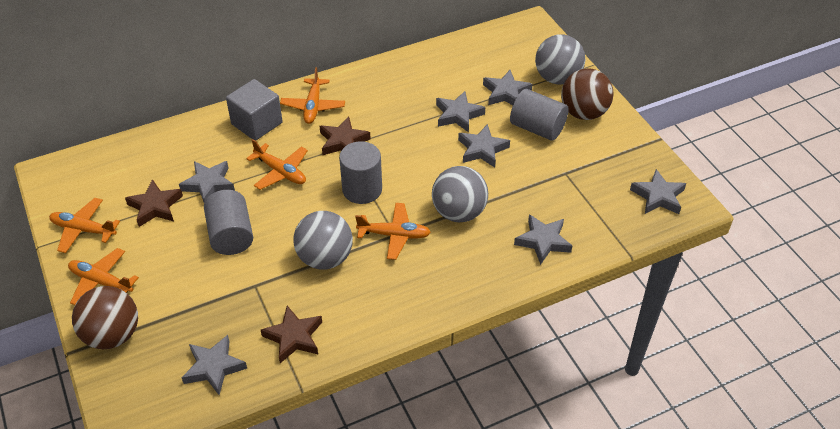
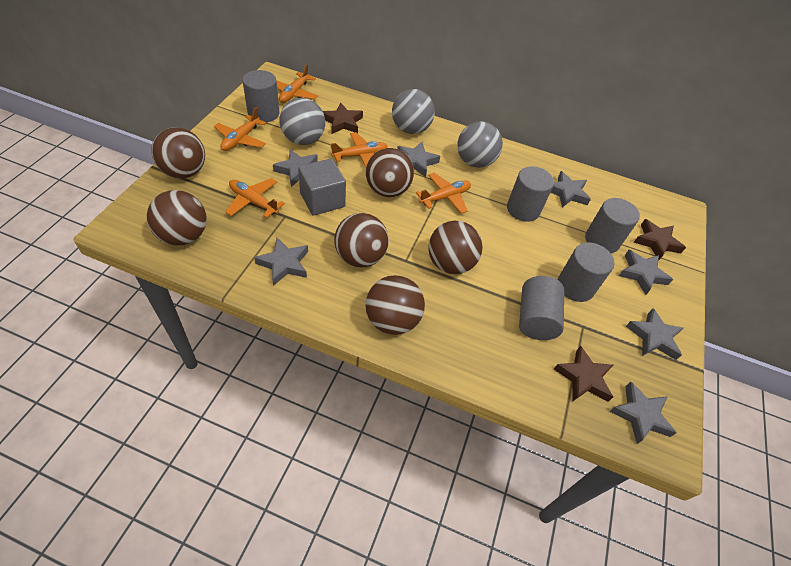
brown ball: 2 -> 6
grey cylinder: 3 -> 5

